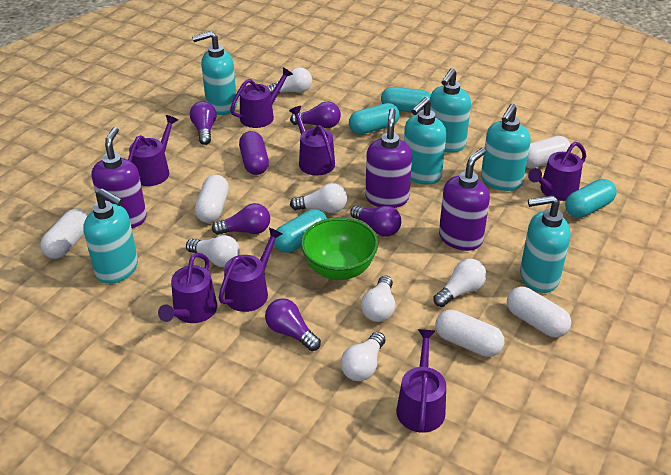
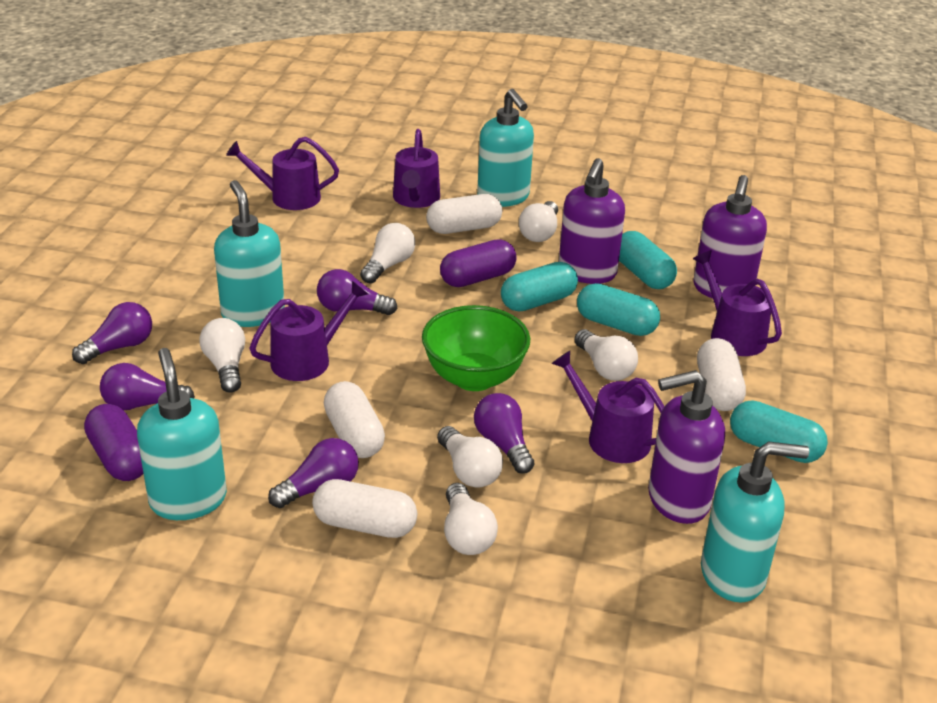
purple capsule: 1 -> 2
purple watering can: 7 -> 5
turquoise soap dispenser: 6 -> 4
white capsule: 5 -> 4

